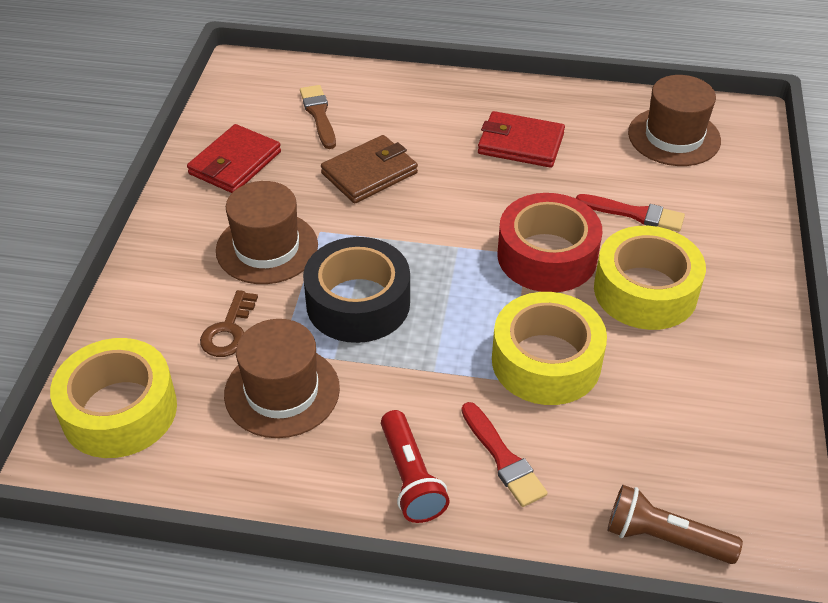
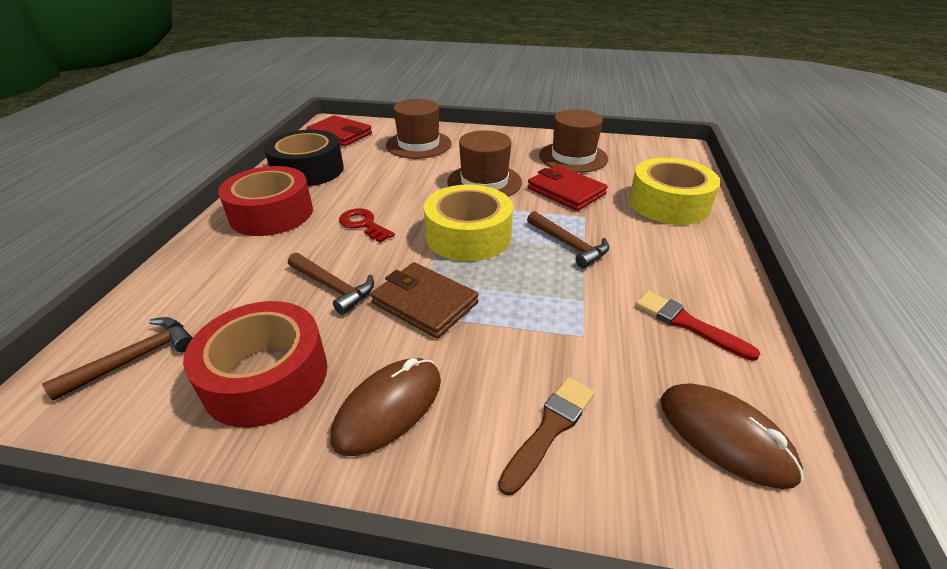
brown flashlight: 1 -> 0
brown hammer: 0 -> 3
brown key: 1 -> 0
brown mouse: 0 -> 2
red brush: 2 -> 1
red flashlight: 1 -> 0
red key: 0 -> 1
red tape: 1 -> 2
yellow tape: 3 -> 2

